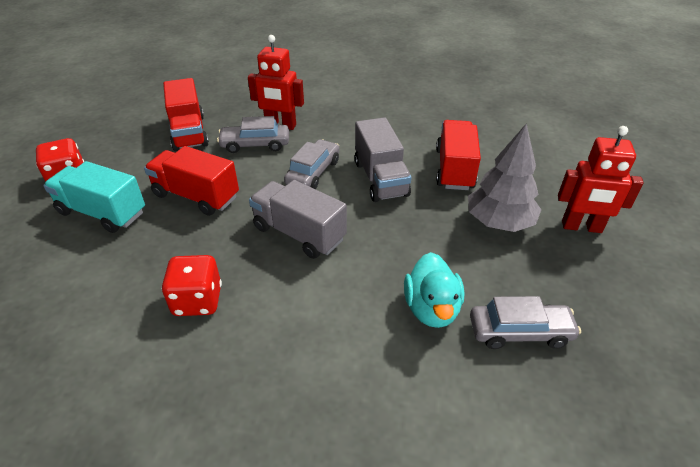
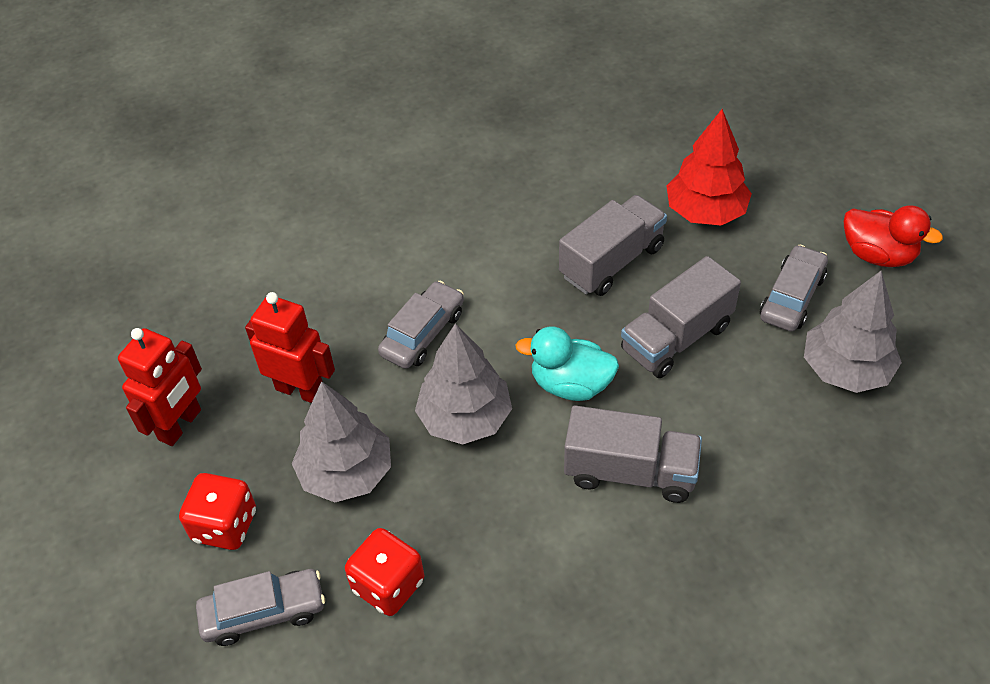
grey tree: 1 -> 3
grey truck: 2 -> 3
red duck: 0 -> 1
red tree: 0 -> 1
red truck: 3 -> 0
turquoise truck: 1 -> 0

